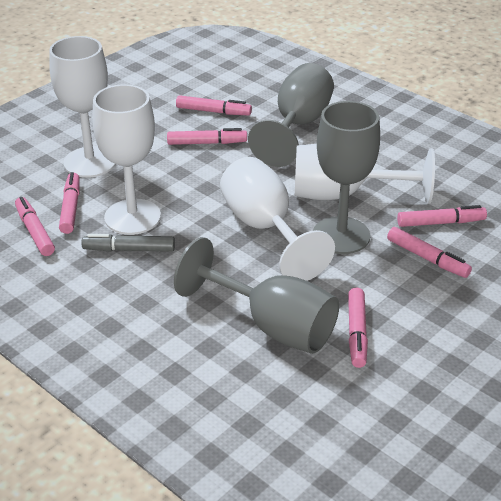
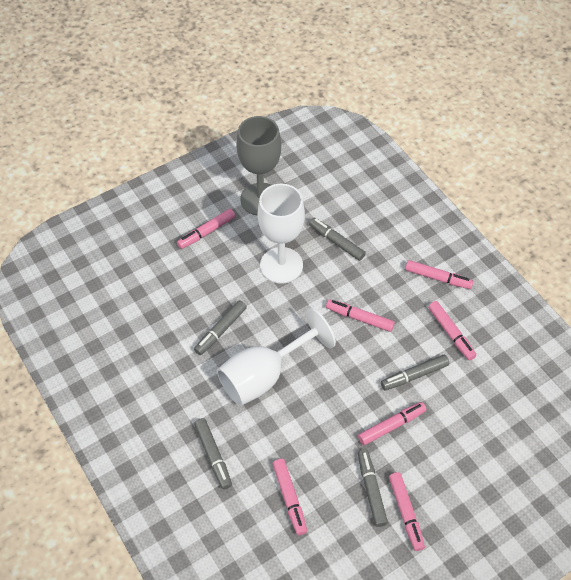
grey goblet: 3 -> 1
grey marker: 1 -> 5
white goblet: 4 -> 2

